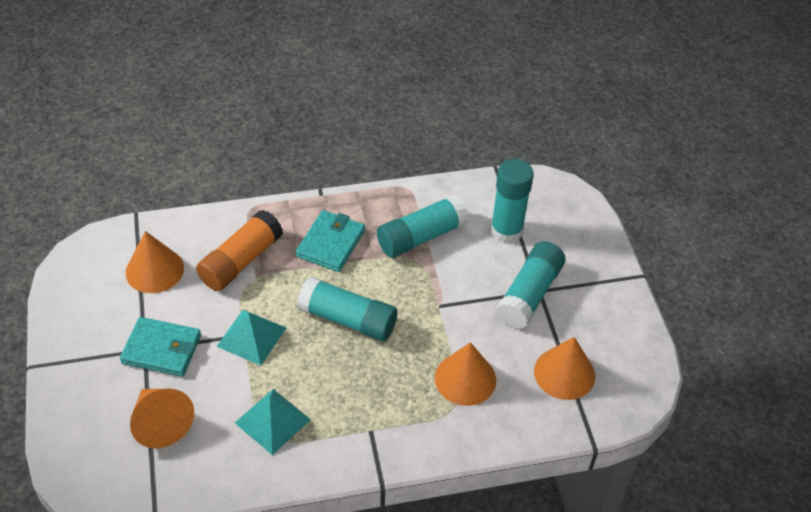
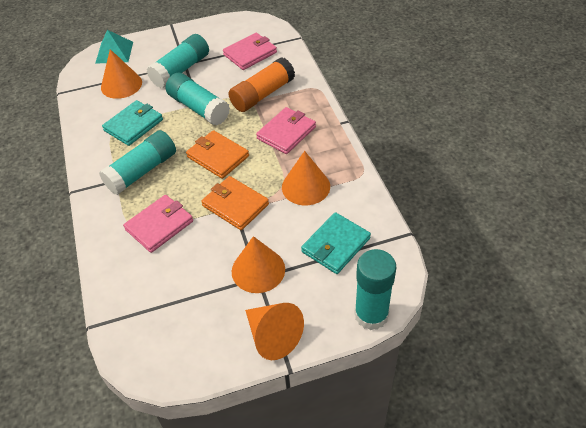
orange wallet: 0 -> 2
pink wallet: 0 -> 3
turquoise pyramid: 2 -> 1

